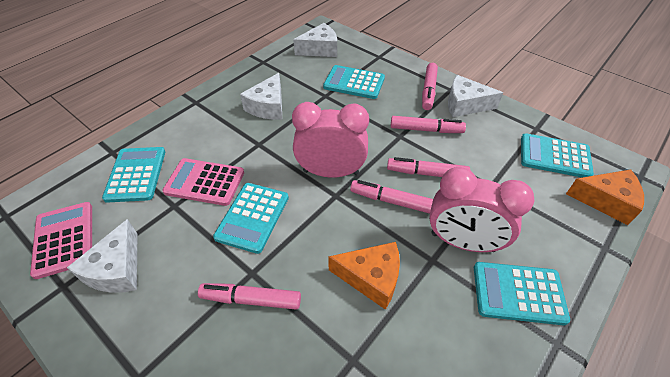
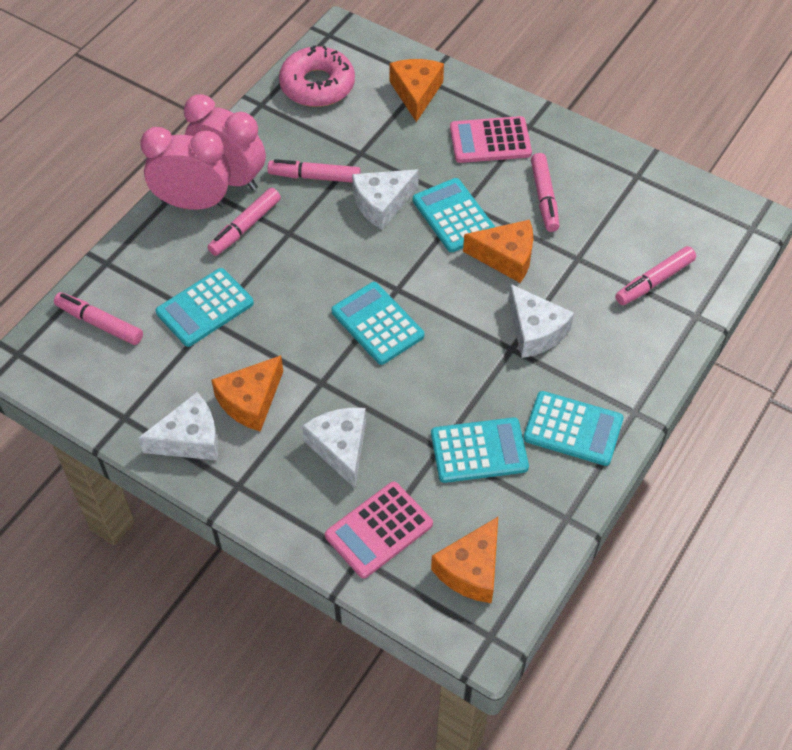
orange cheese: 2 -> 4
pink donut: 0 -> 1

